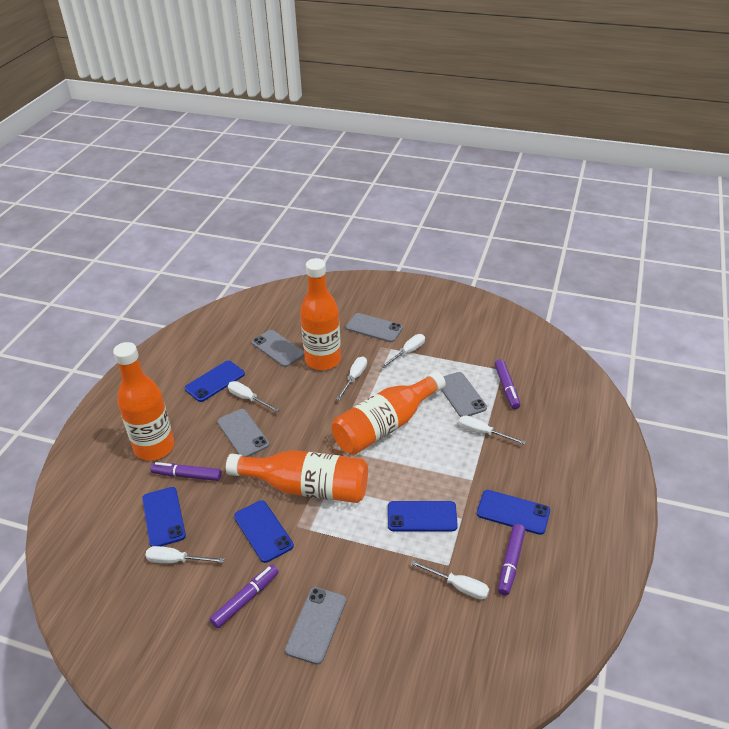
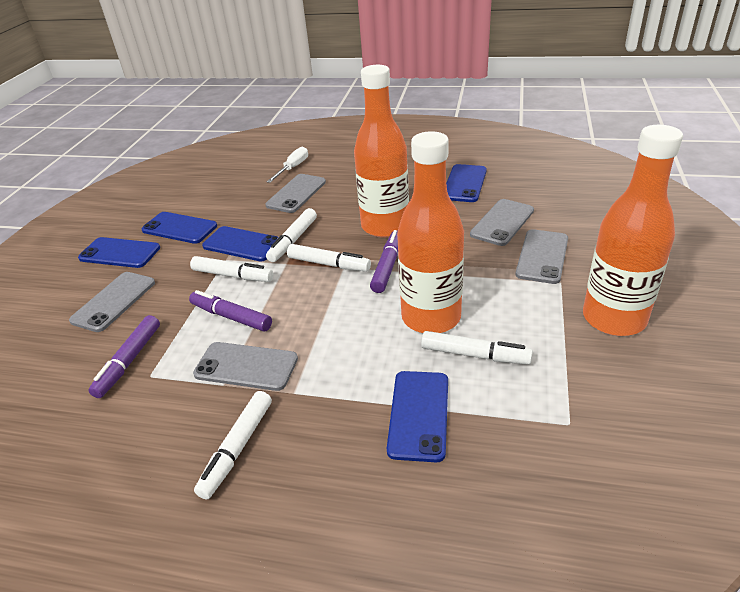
orange bottle: 4 -> 3
purple marker: 4 -> 3
white marker: 0 -> 5
white screwdriver: 6 -> 1

